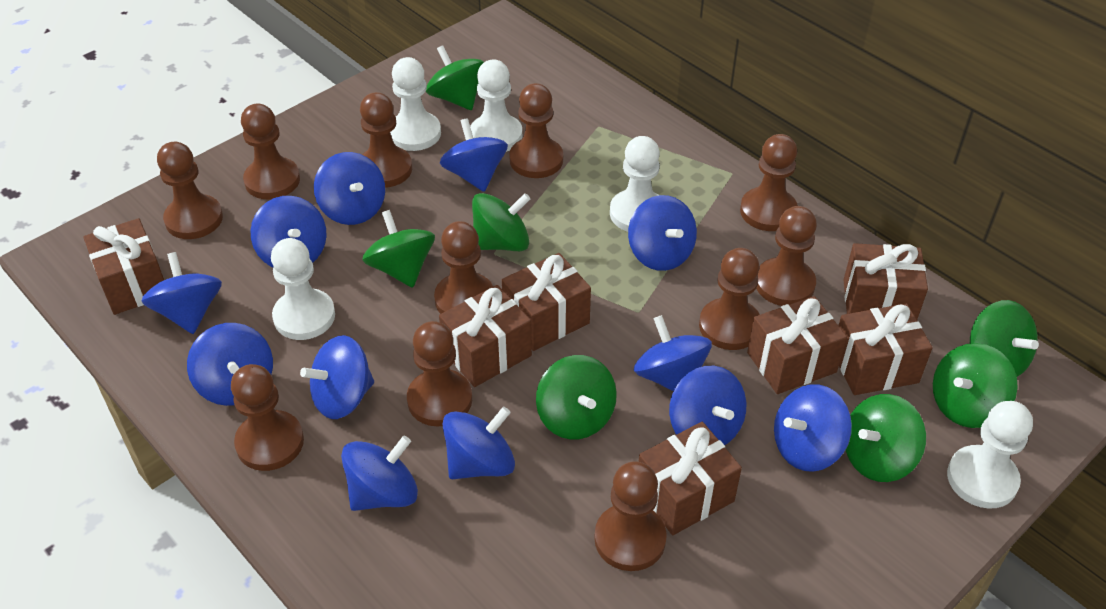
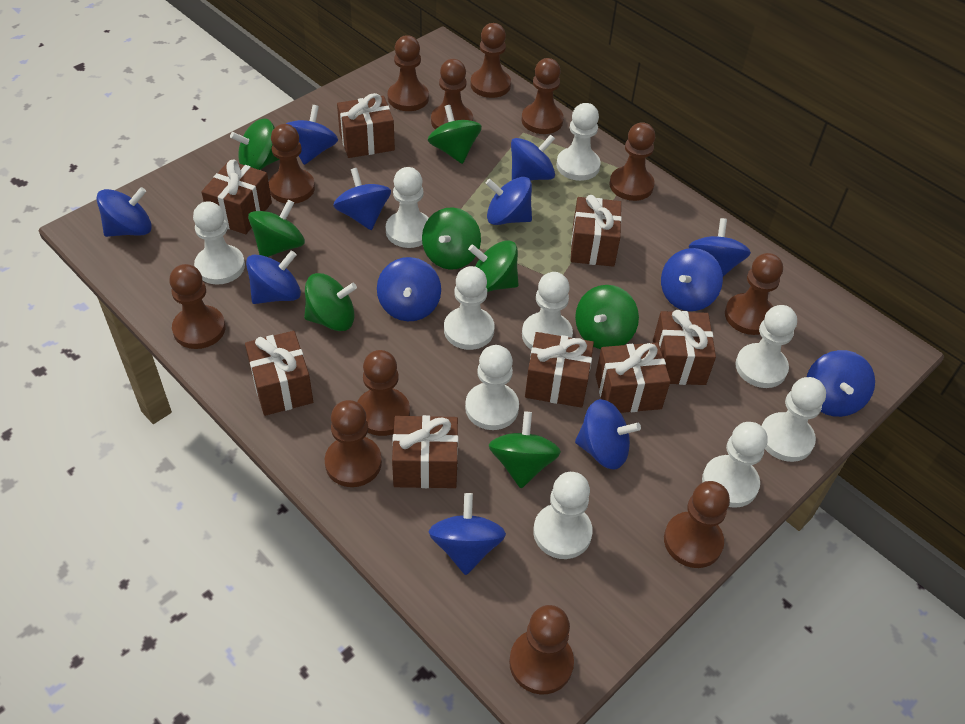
brown gift: 7 -> 8
brown pawn: 11 -> 12
green spinning top: 7 -> 8
white pawn: 5 -> 10

